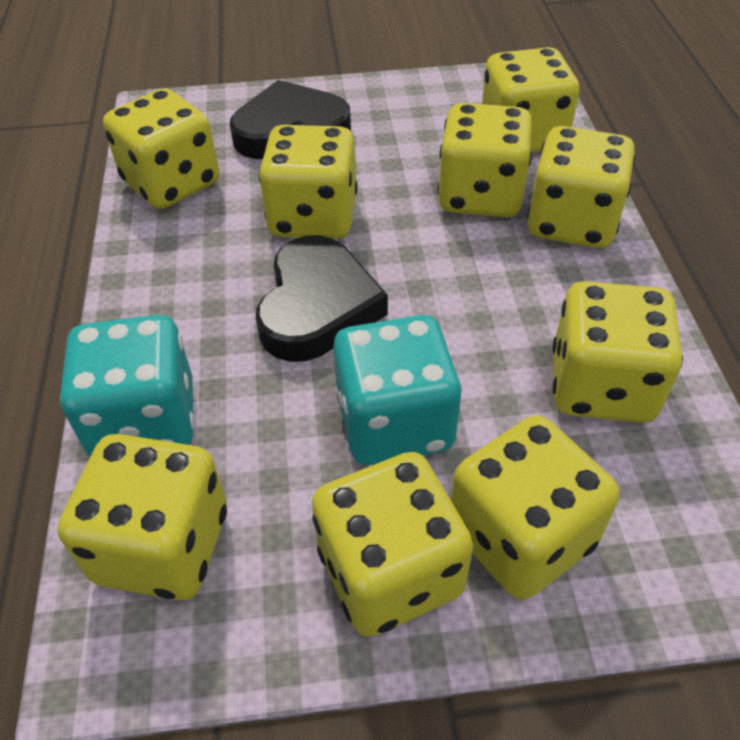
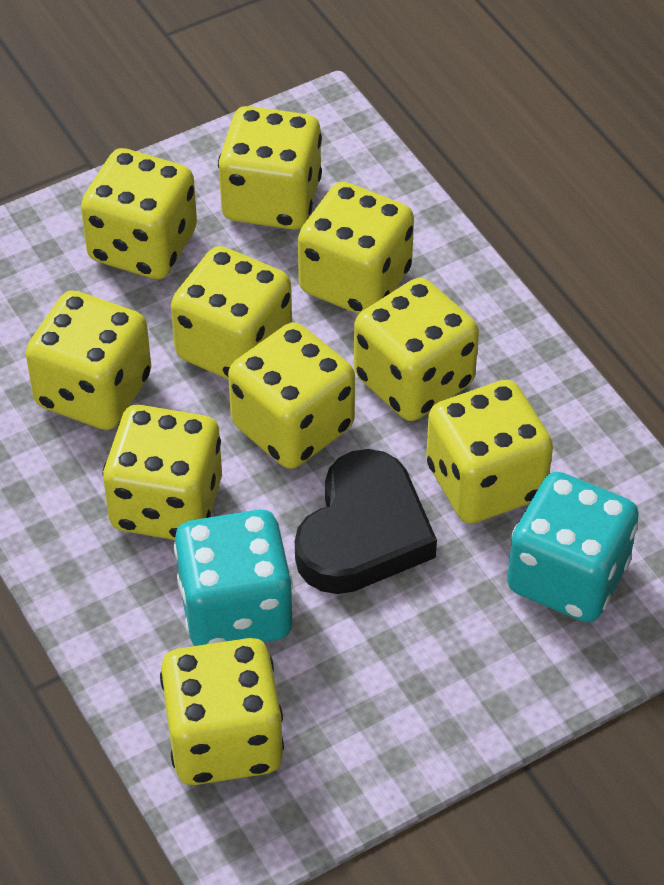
black heart: 2 -> 1
yellow dice: 9 -> 10

